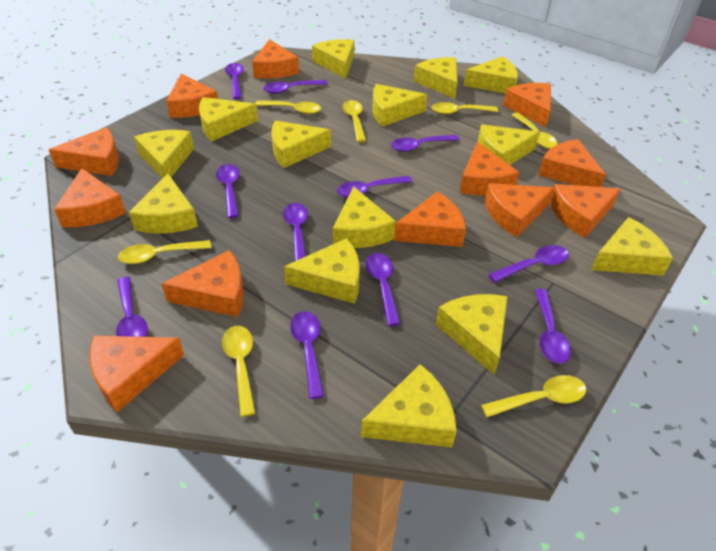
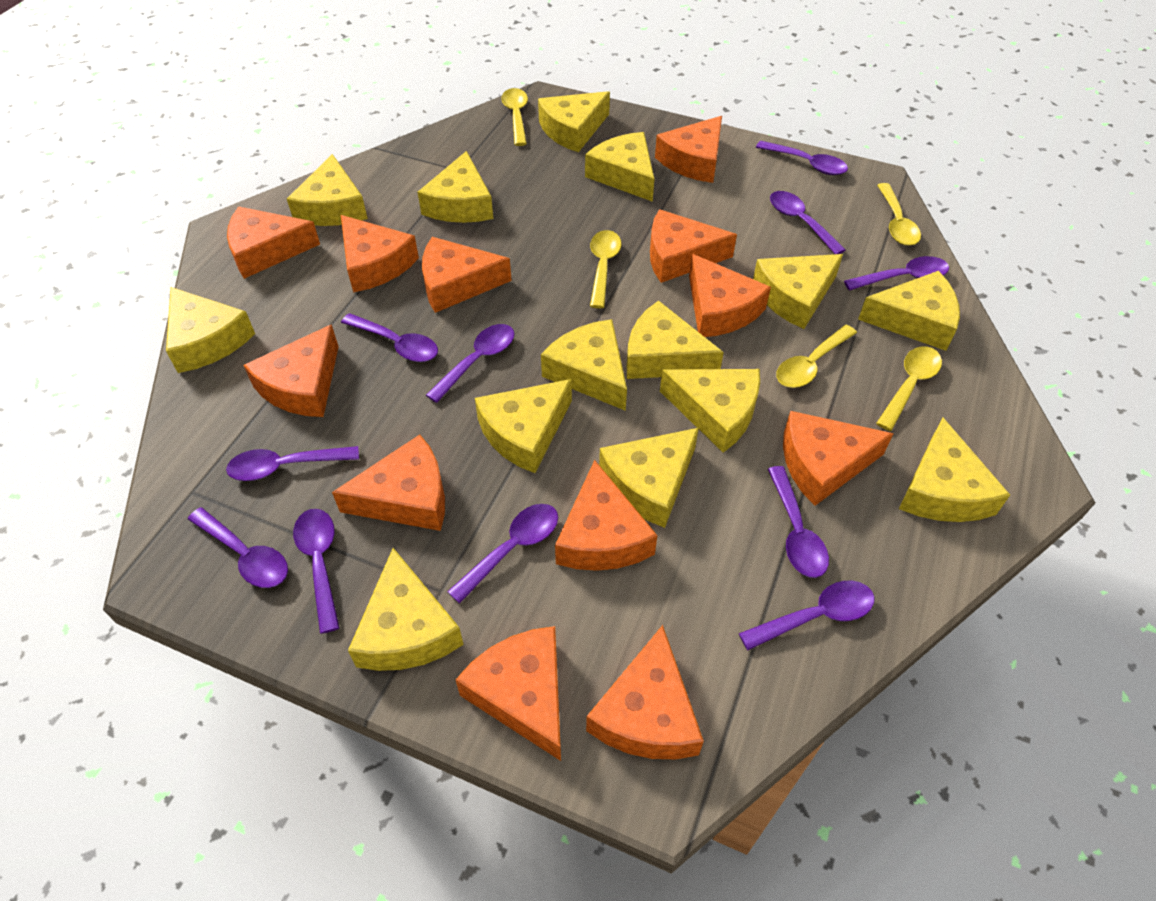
yellow spoon: 7 -> 5

